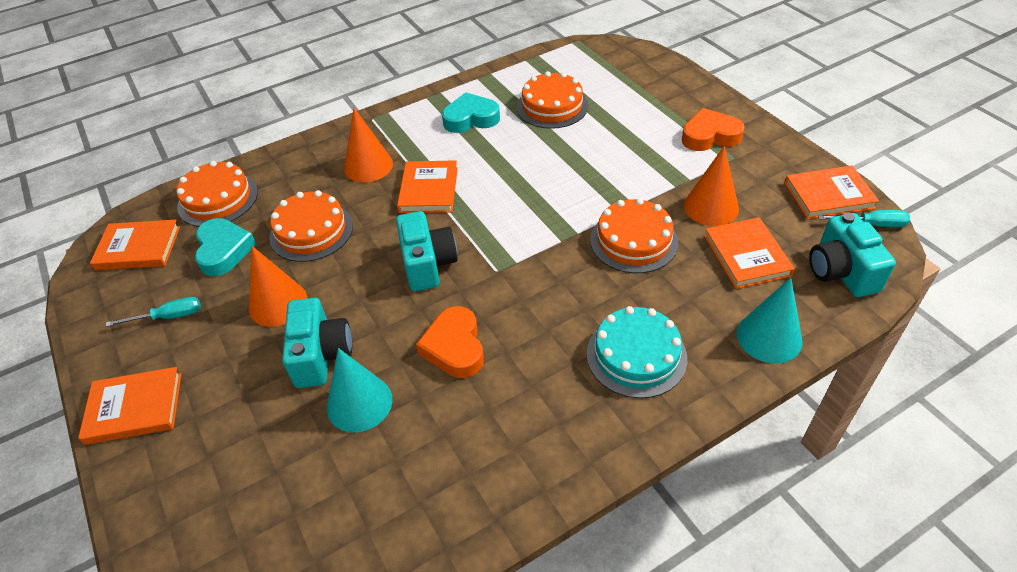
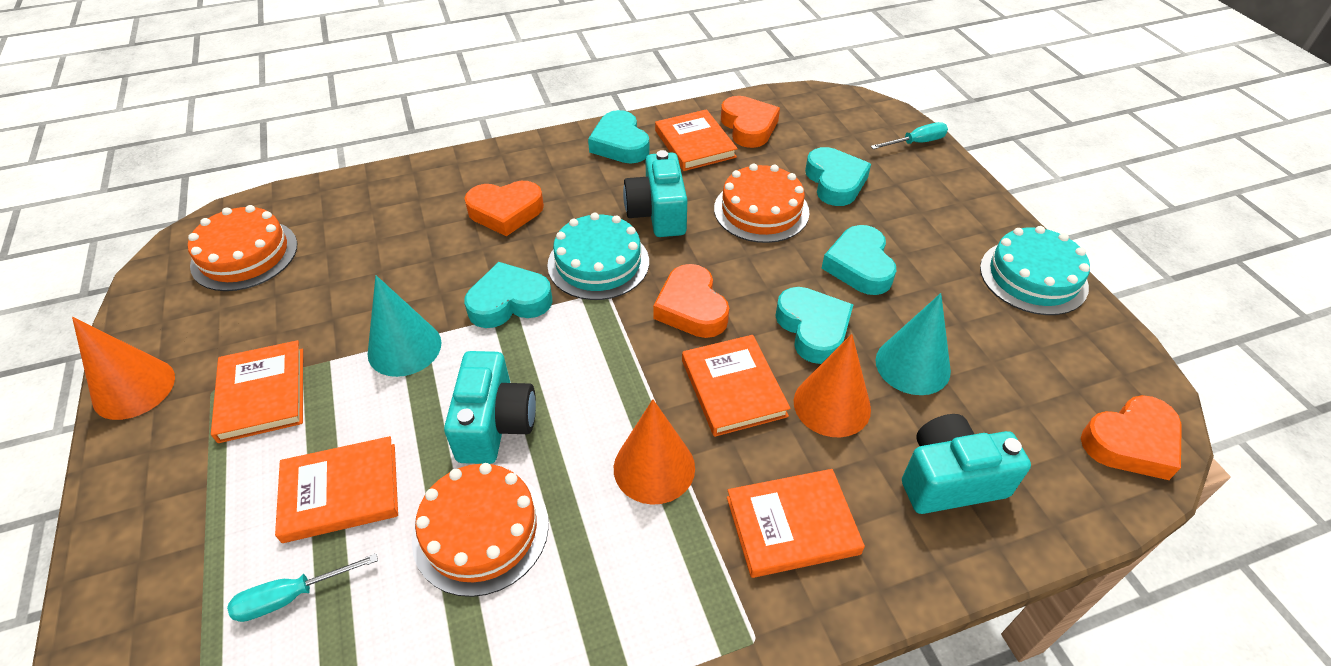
orange cake: 4 -> 3
orange heart: 2 -> 4
turquoise cake: 1 -> 2
turquoise heart: 2 -> 5

